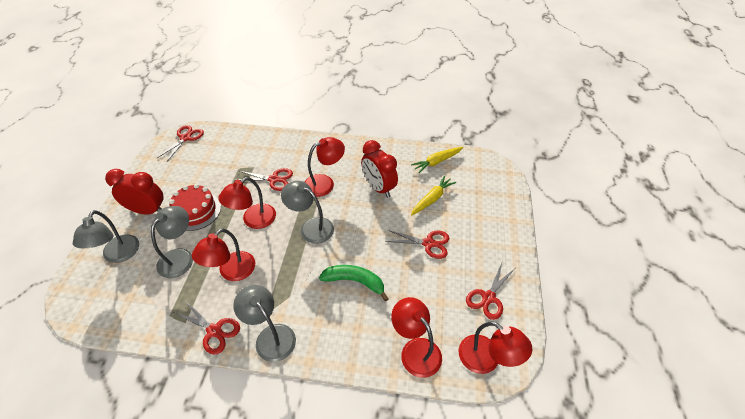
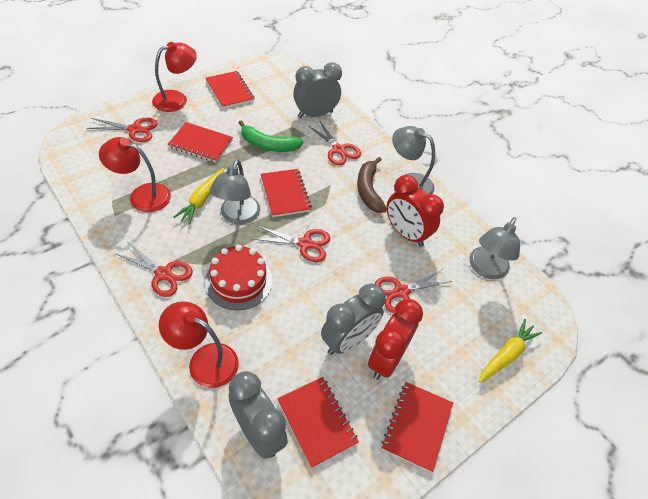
brown banana: 0 -> 1
grey clock: 0 -> 3
grey lamp: 4 -> 3
red lamp: 5 -> 3
red notebook: 0 -> 5

